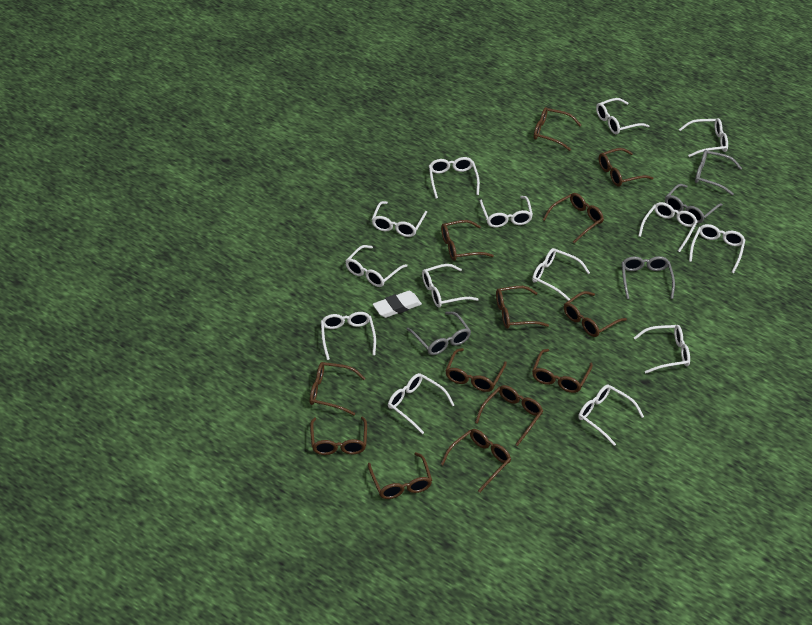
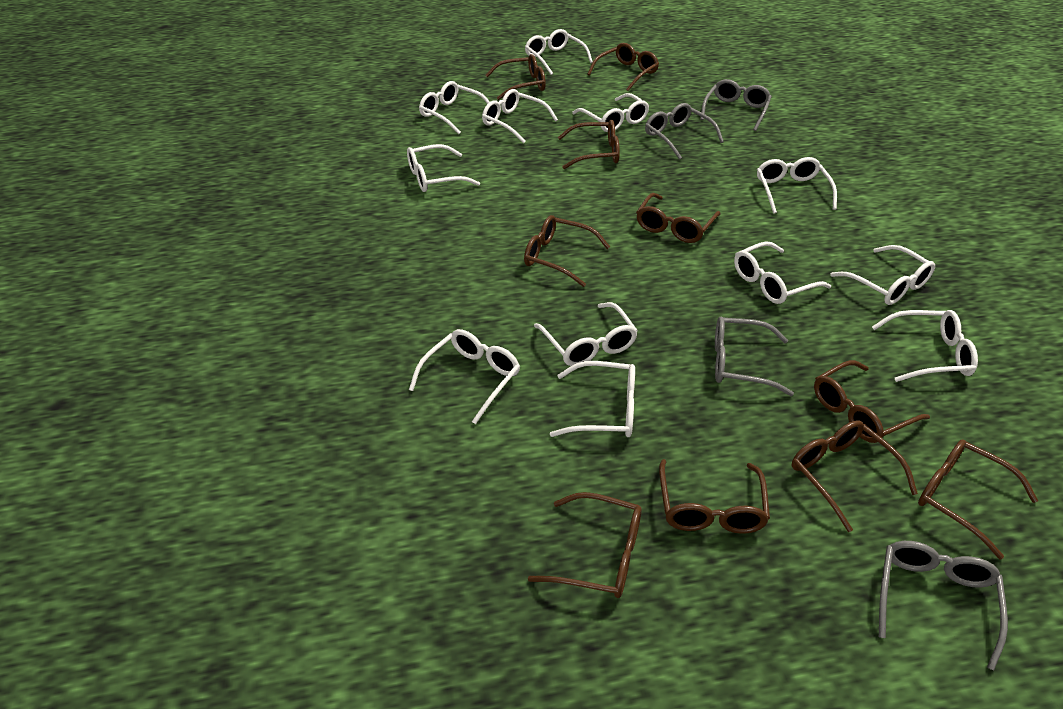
brown glasses: 13 -> 10
white eraser: 1 -> 0
white glasses: 14 -> 12

